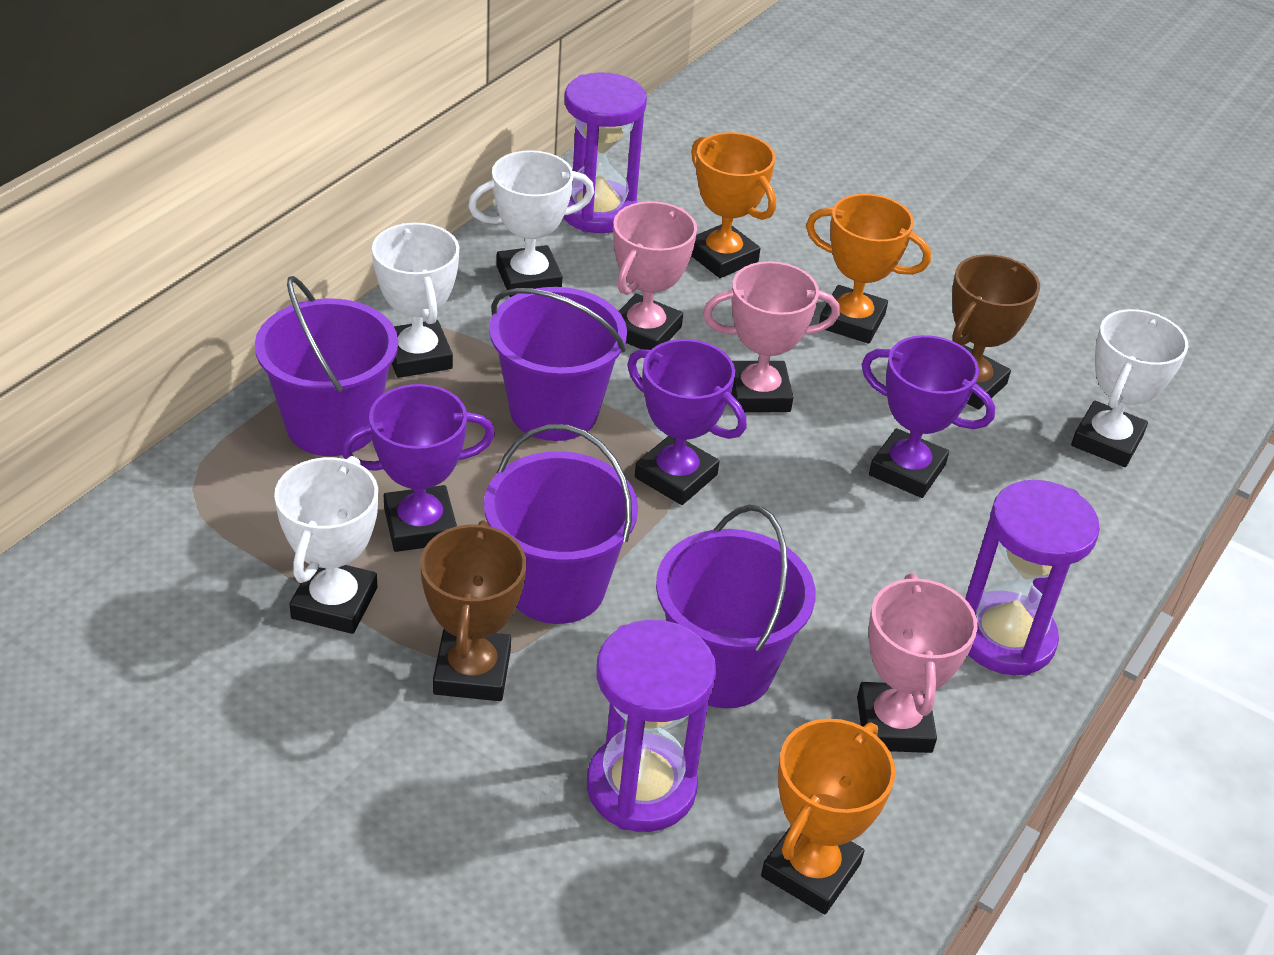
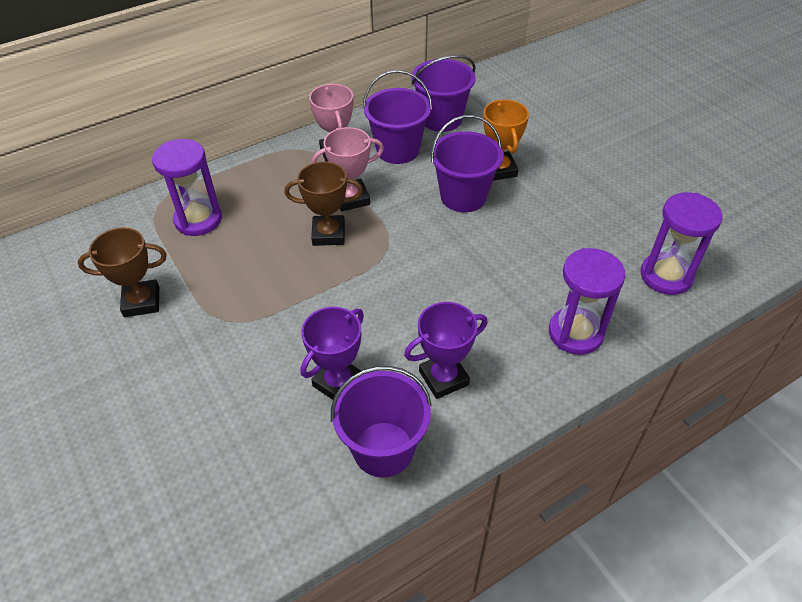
orange trophy: 3 -> 1
pink trophy: 3 -> 2
purple trophy: 3 -> 2
white trophy: 4 -> 0

